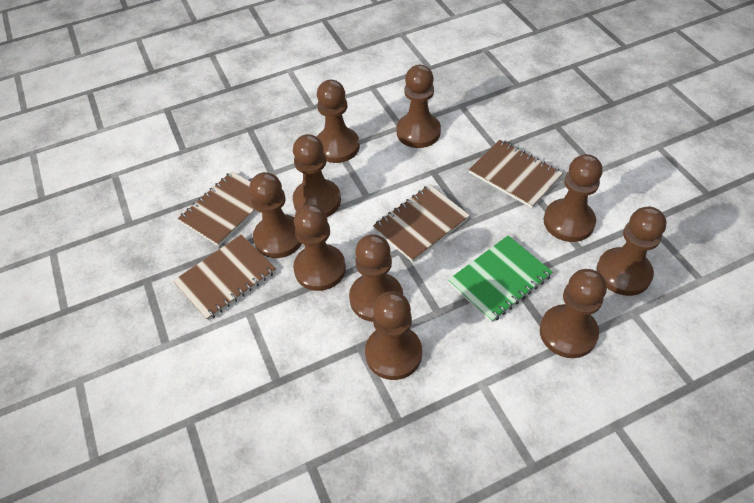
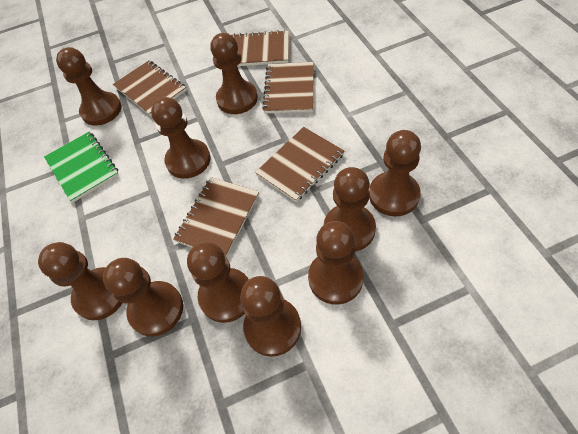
brown notebook: 4 -> 5

